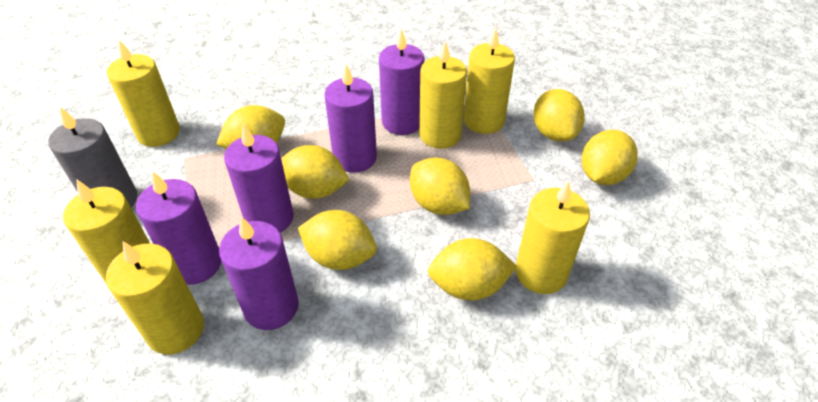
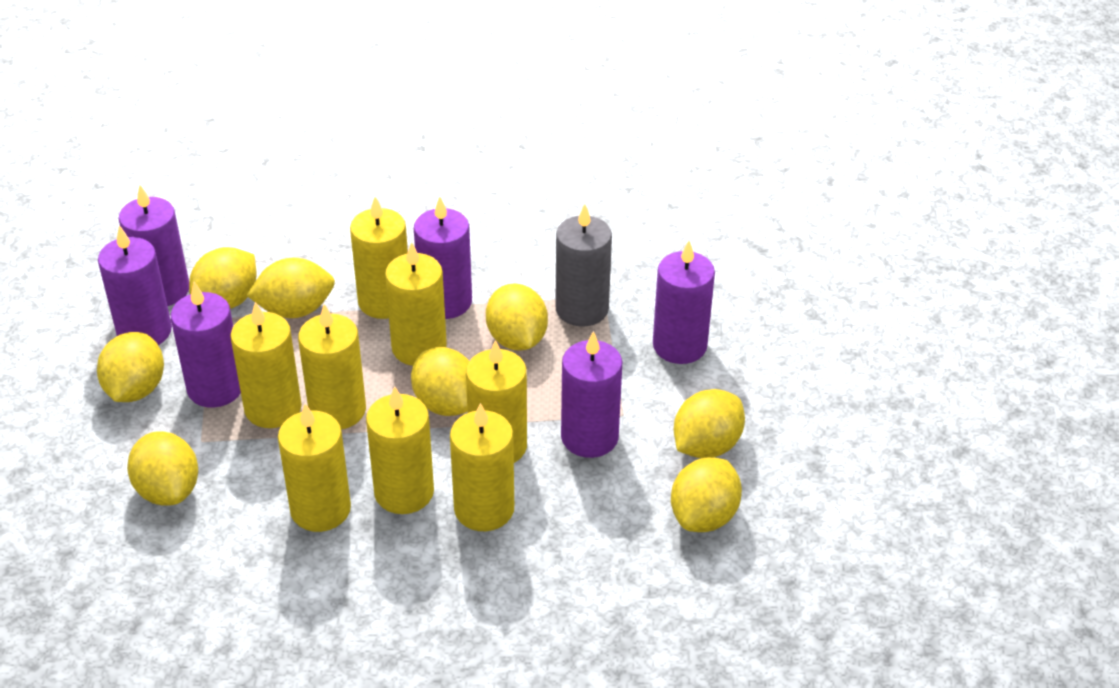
purple candle: 5 -> 6
yellow candle: 6 -> 8
yellow lemon: 7 -> 8

